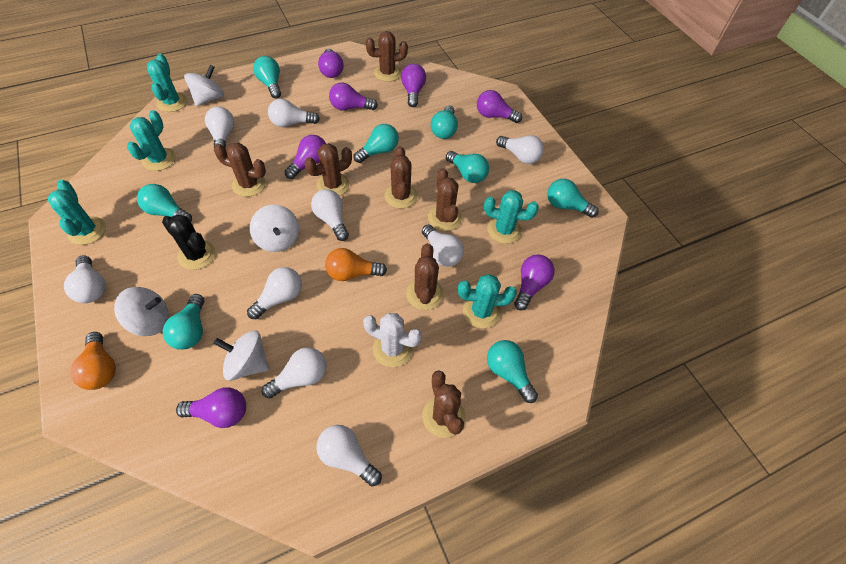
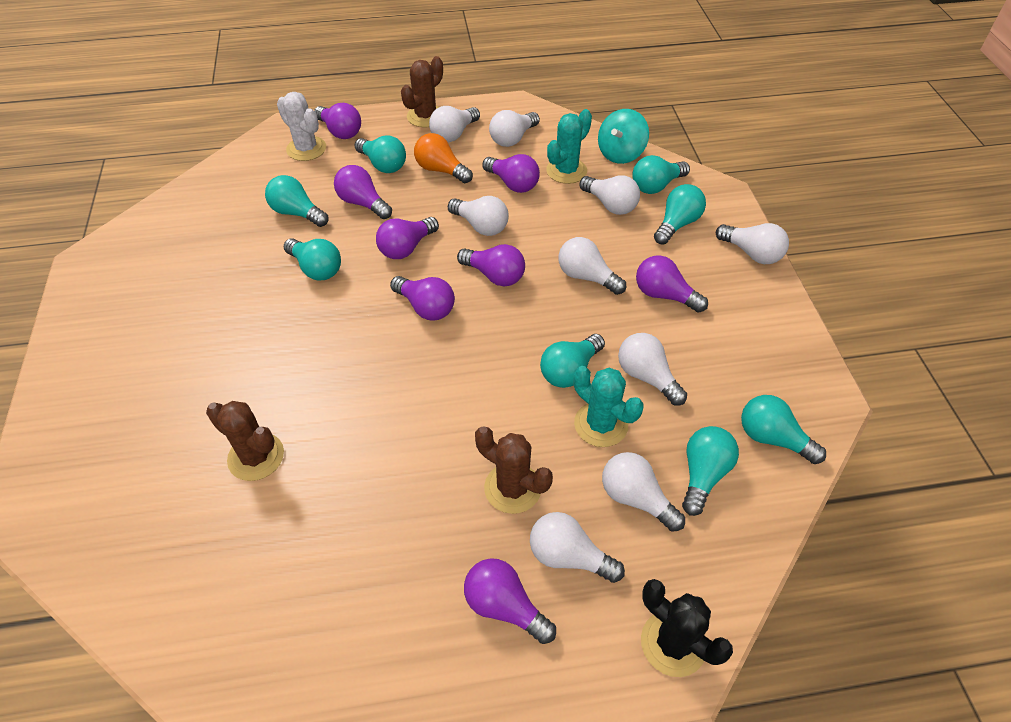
brown cactus: 7 -> 3
orange light bulb: 2 -> 1
purple light bulb: 7 -> 8
turquoise cactus: 5 -> 2
turquoise spinning top: 0 -> 1
white spinning top: 4 -> 0

